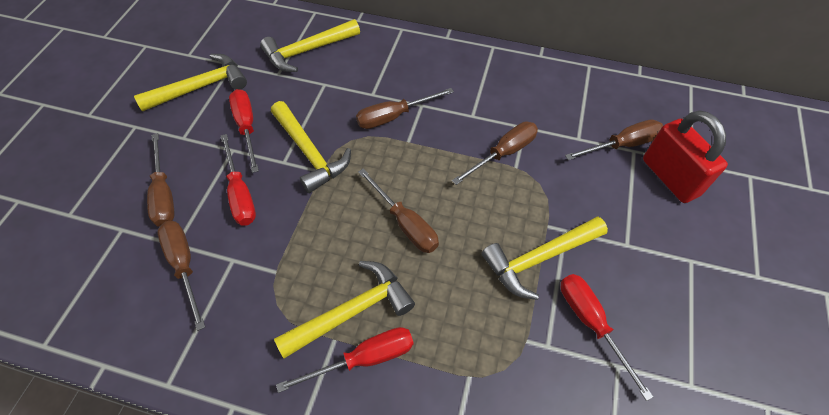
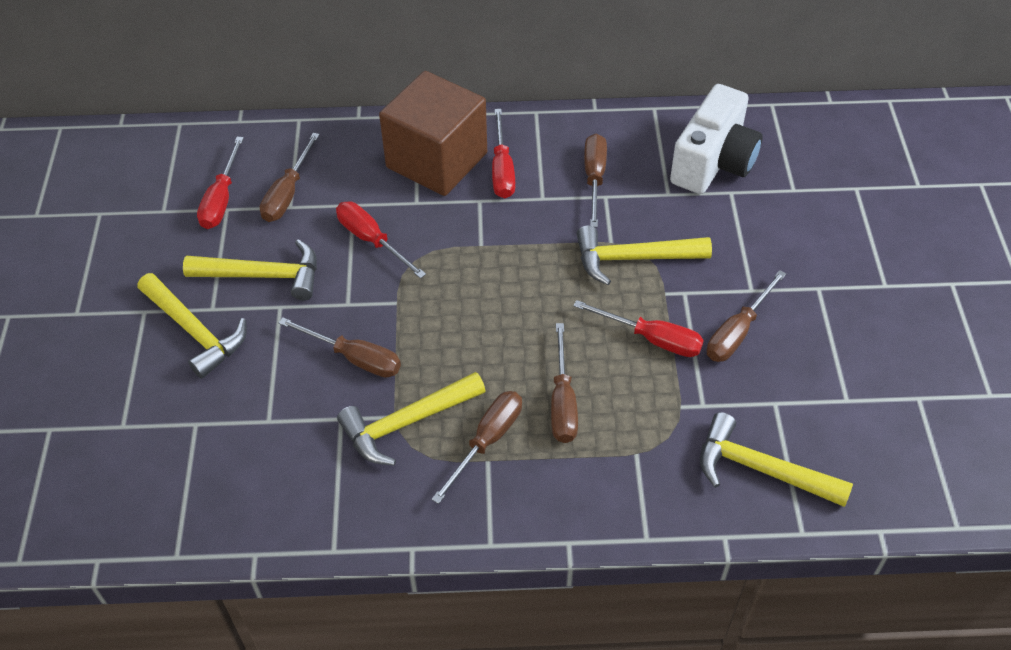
brown cube: 0 -> 1
red padlock: 1 -> 0
white camera: 0 -> 1

